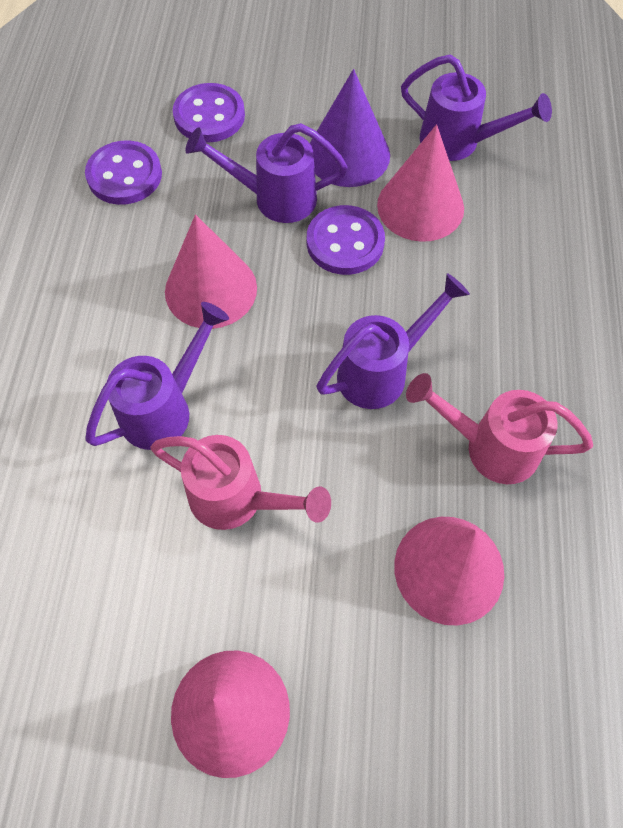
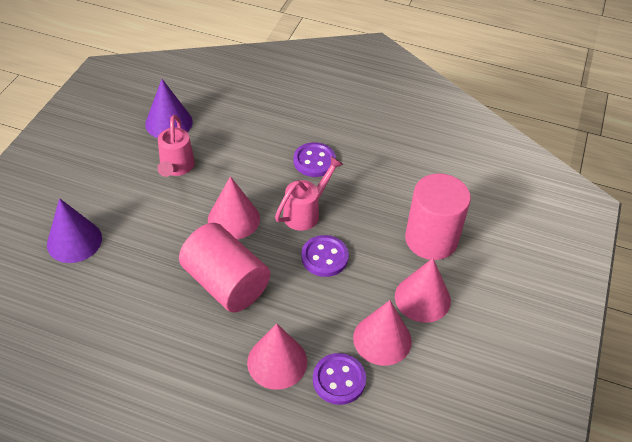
pink cylinder: 0 -> 2
purple cone: 1 -> 2
purple watering can: 4 -> 0

